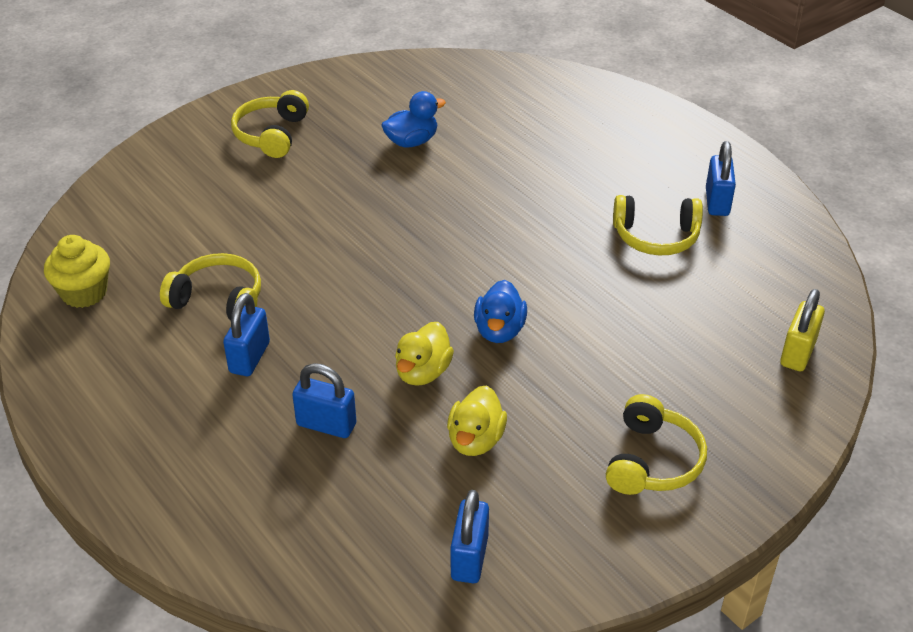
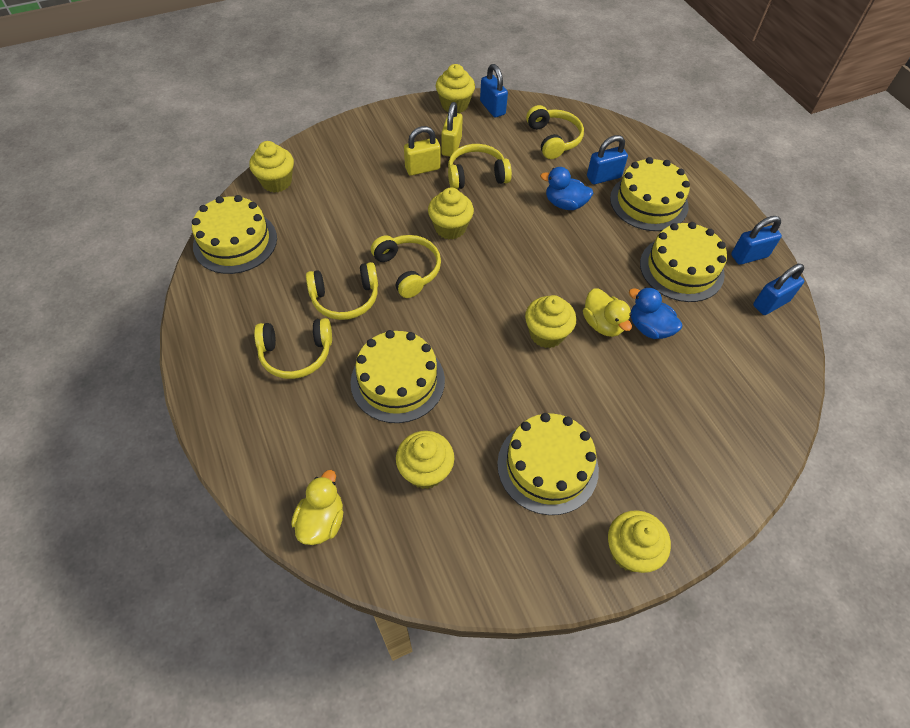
yellow cake: 0 -> 5
yellow cupcake: 1 -> 6
yellow headphones: 4 -> 5
yellow padlock: 1 -> 2

